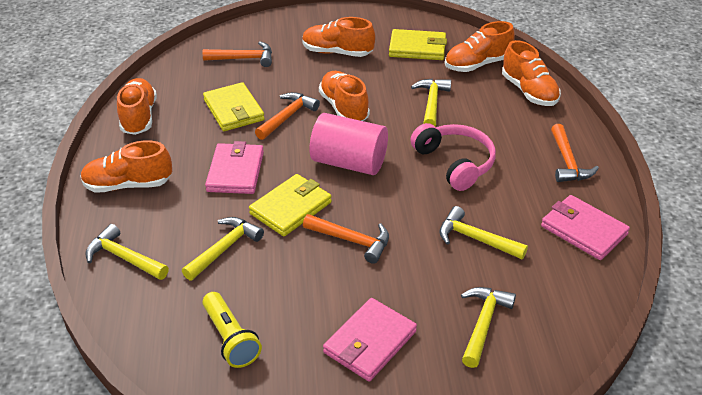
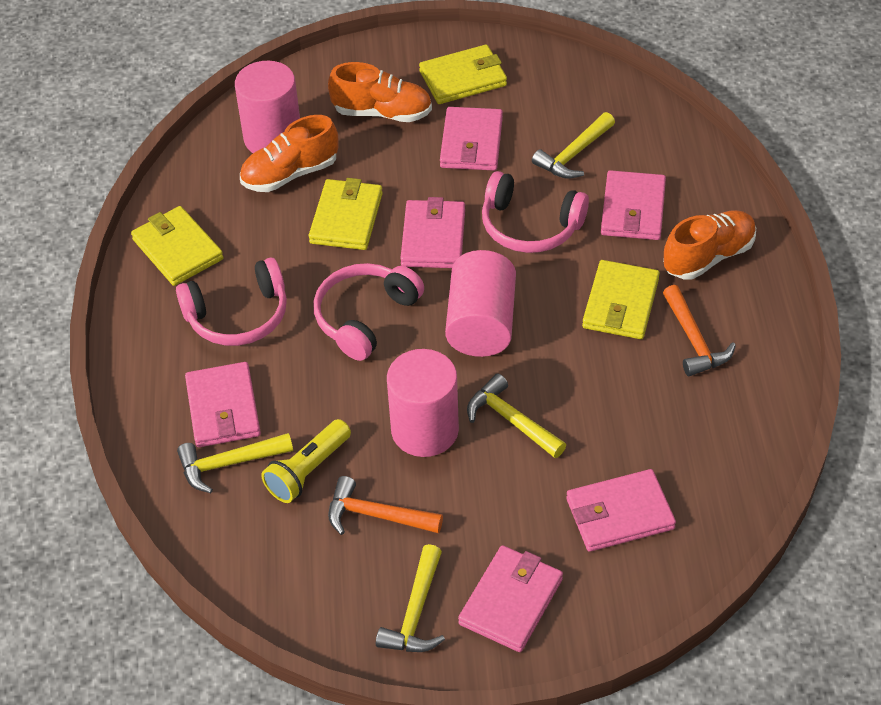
orange hammer: 4 -> 2
orange shoe: 6 -> 3
pink cylinder: 1 -> 3
pink headphones: 1 -> 3
pink wallet: 3 -> 6
yellow hammer: 5 -> 4
yellow wallet: 3 -> 4

